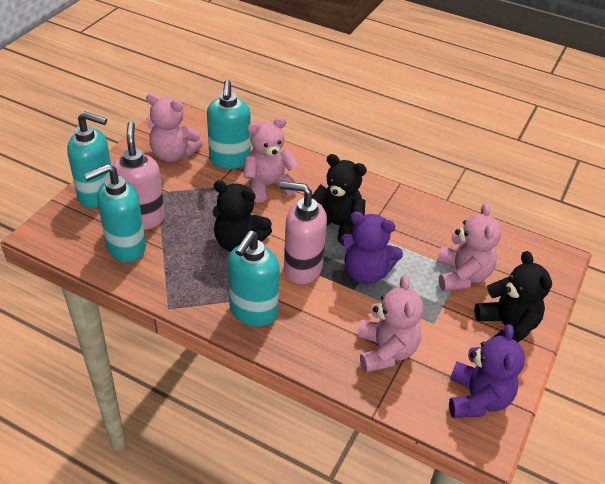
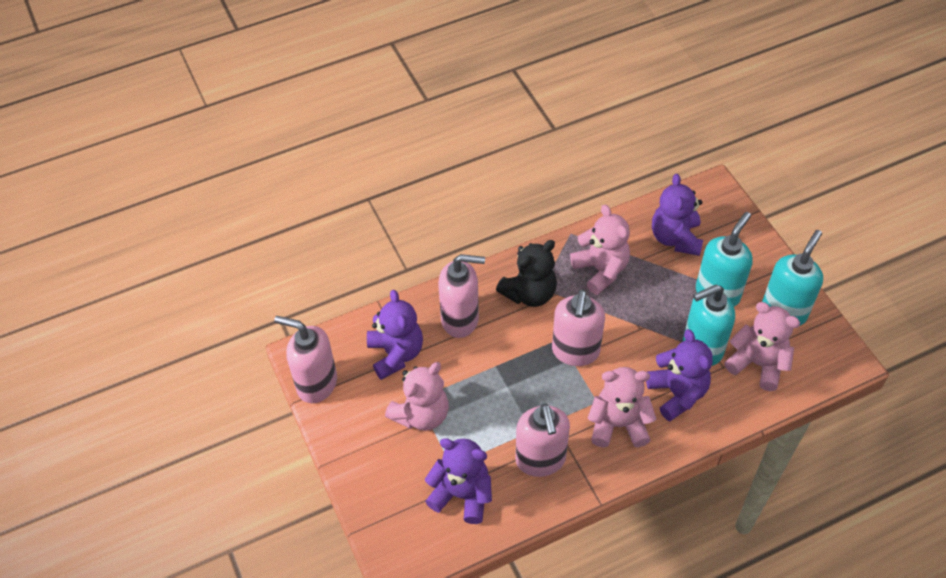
black teddy bear: 3 -> 1
pink soap dispenser: 2 -> 4
purple teddy bear: 2 -> 4
turquoise soap dispenser: 4 -> 3

